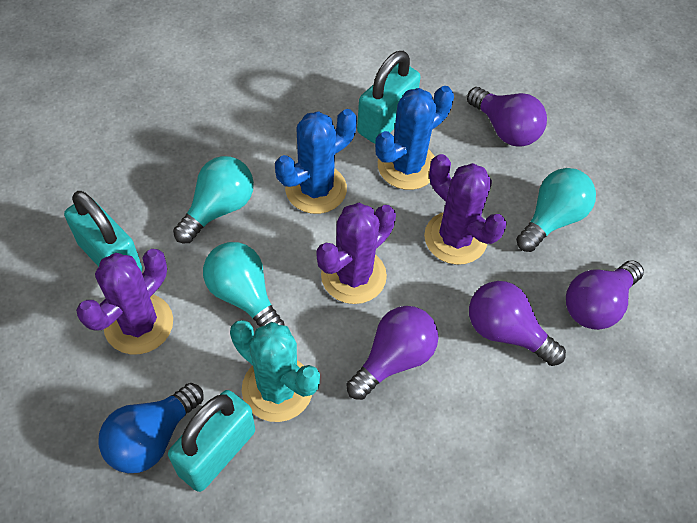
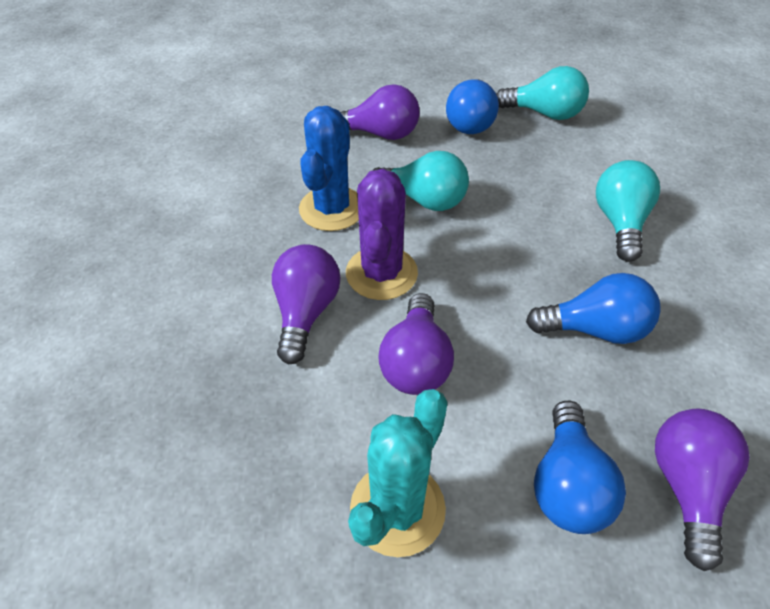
blue cactus: 2 -> 1
blue light bulb: 1 -> 3
purple cactus: 3 -> 1
turquoise padlock: 3 -> 0

